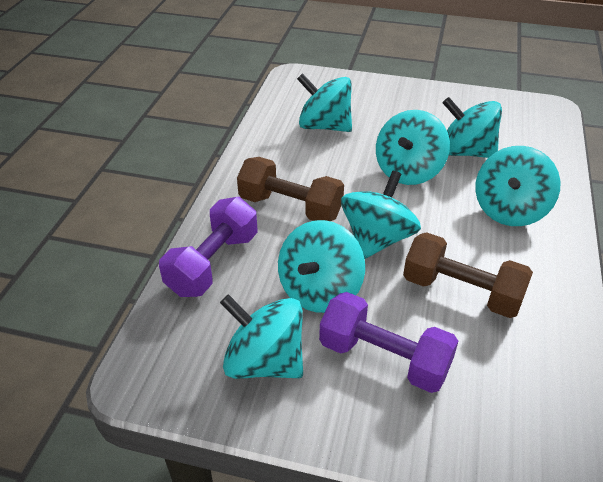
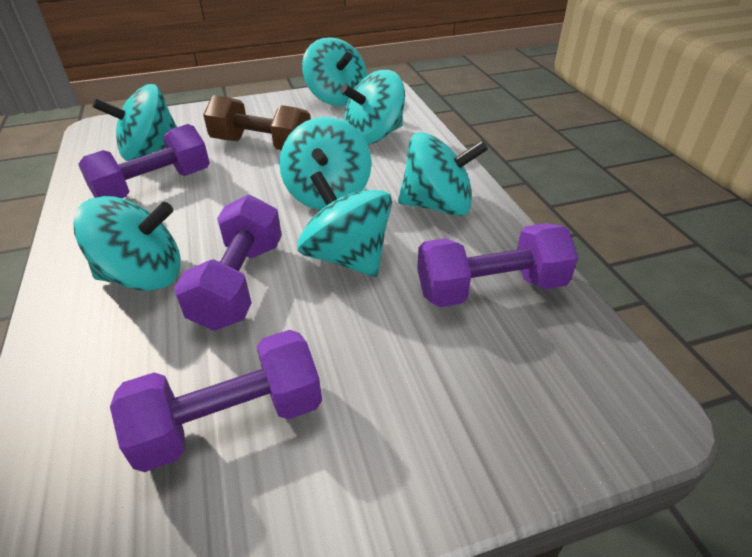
brown dumbbell: 2 -> 1
purple dumbbell: 2 -> 4

